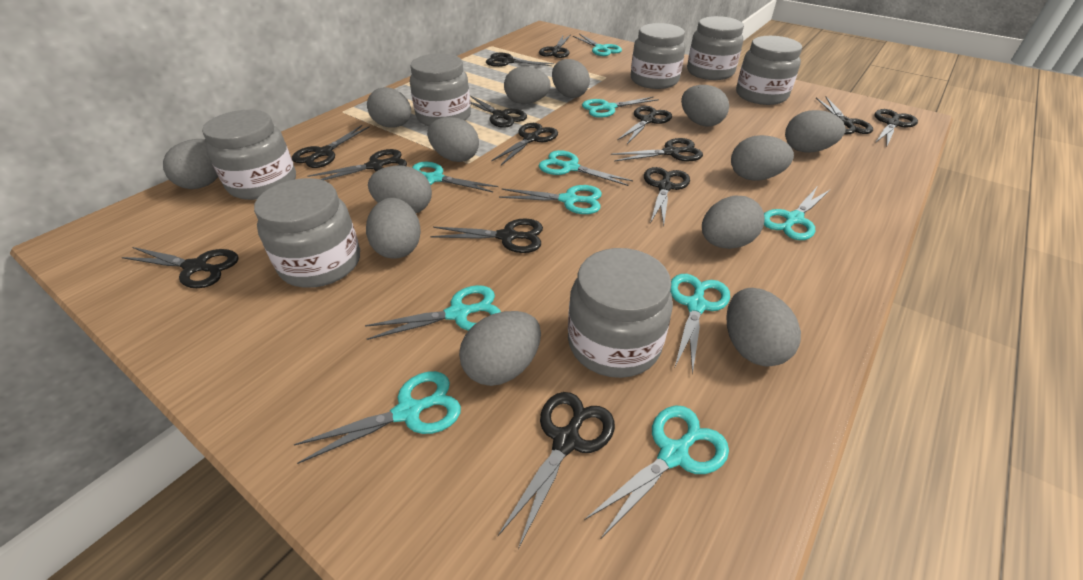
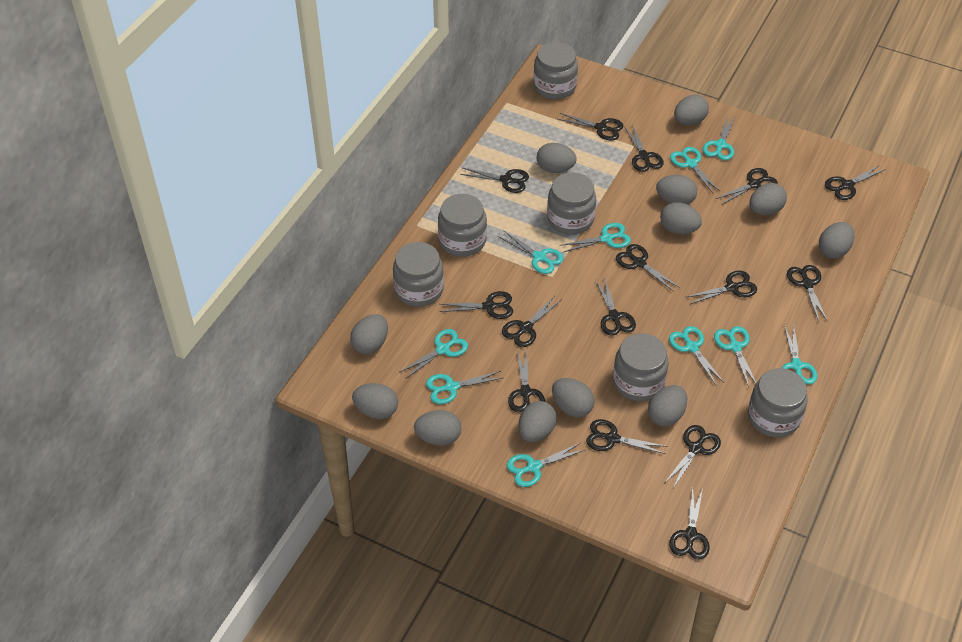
black scissors: 14 -> 15
grey egg: 13 -> 12
grey jar: 7 -> 6

